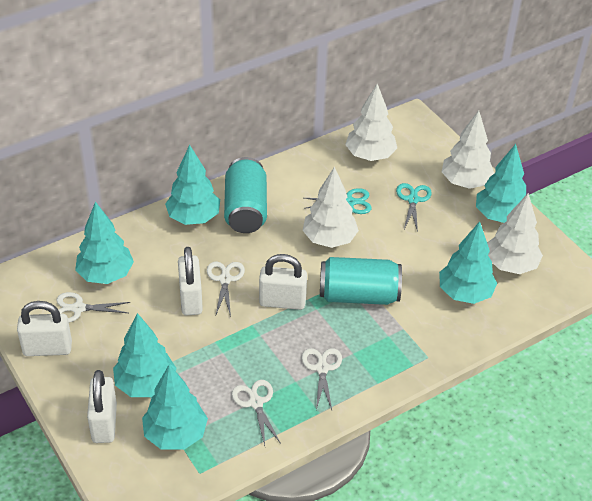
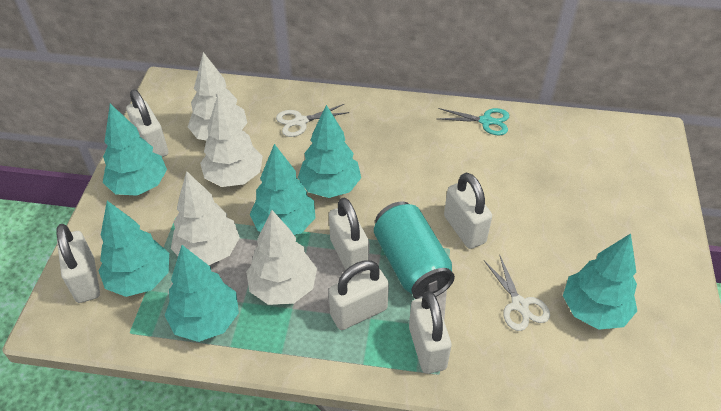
turquoise can: 2 -> 1
turquoise scissors: 2 -> 1
white padlock: 4 -> 6
white scissors: 4 -> 2

